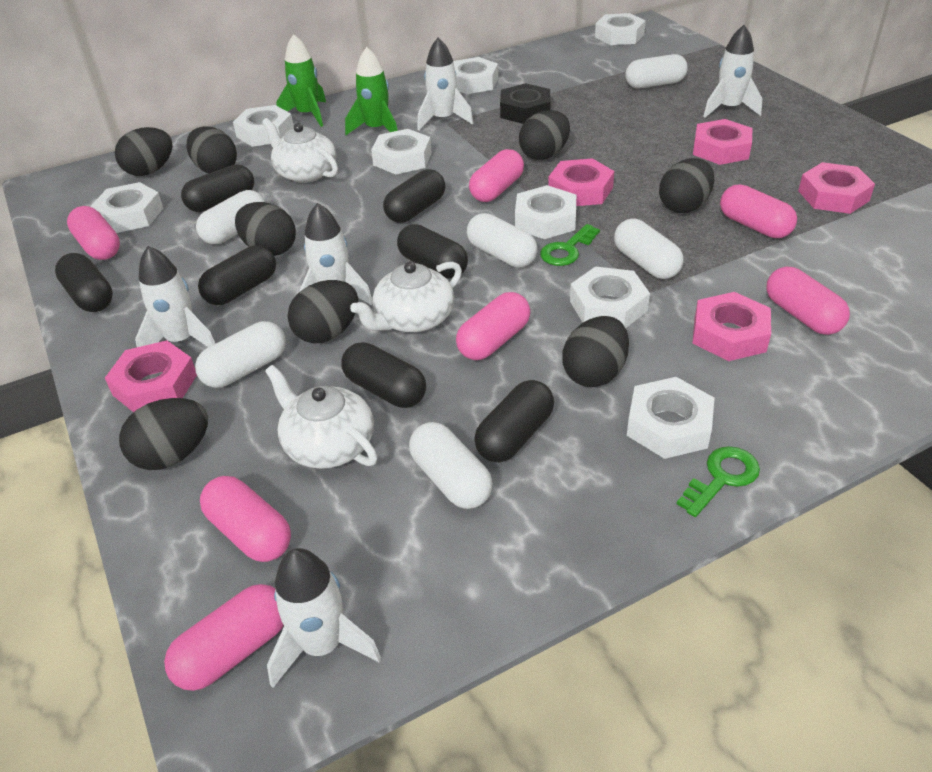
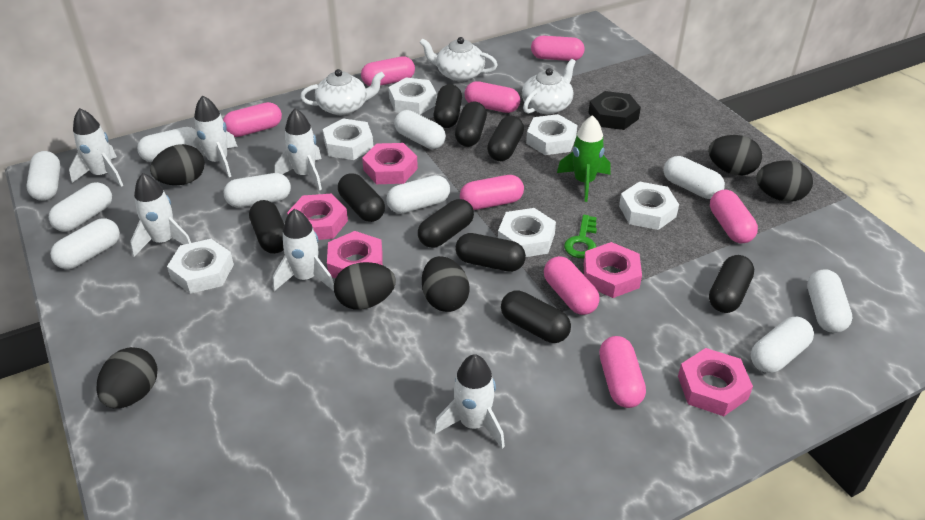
black capsule: 7 -> 9
black egg: 8 -> 6
green key: 2 -> 1
green rocket: 2 -> 1
pink capsule: 7 -> 8
white capsule: 6 -> 10
white nut: 8 -> 6
white rocket: 5 -> 6

